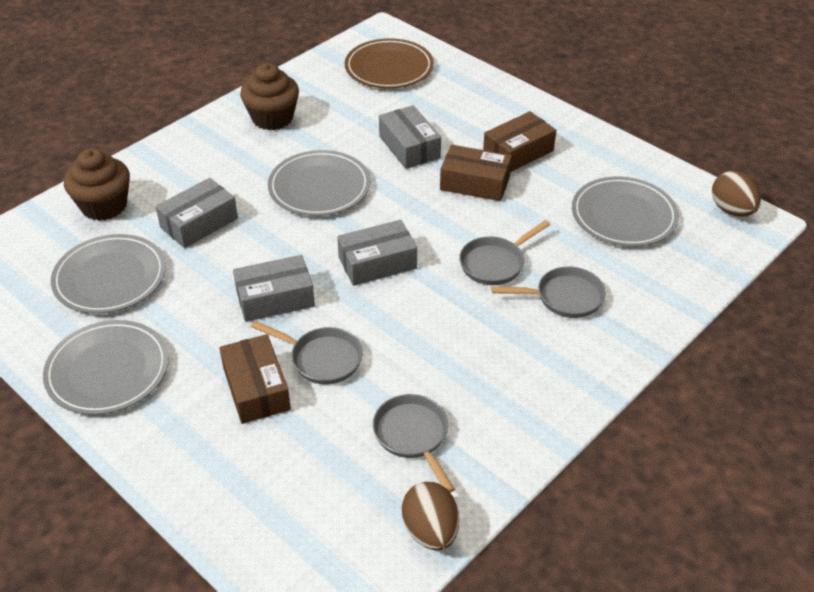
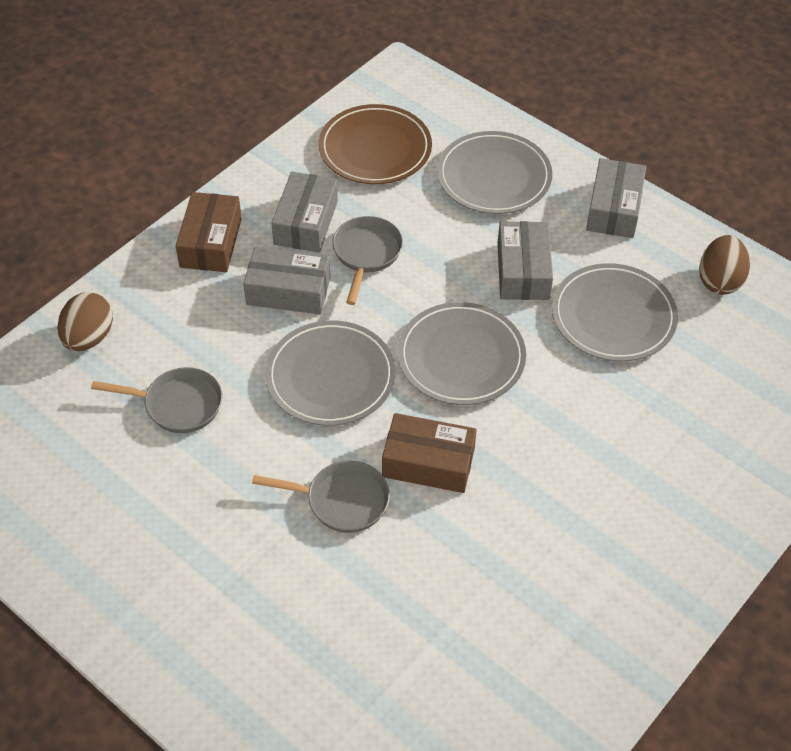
brown box: 3 -> 2
brown cupcake: 2 -> 0
grey pan: 4 -> 3

